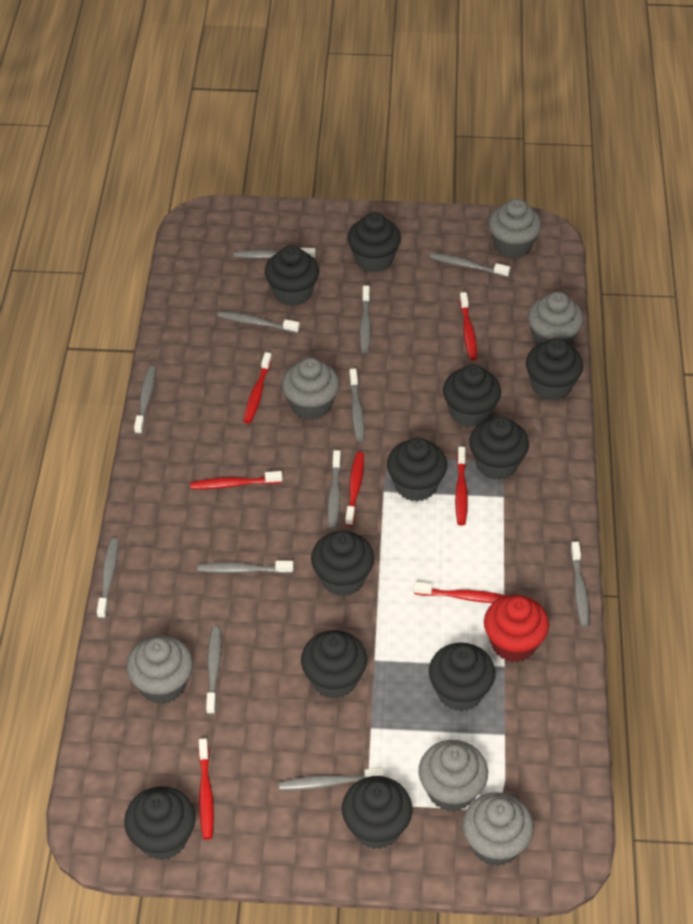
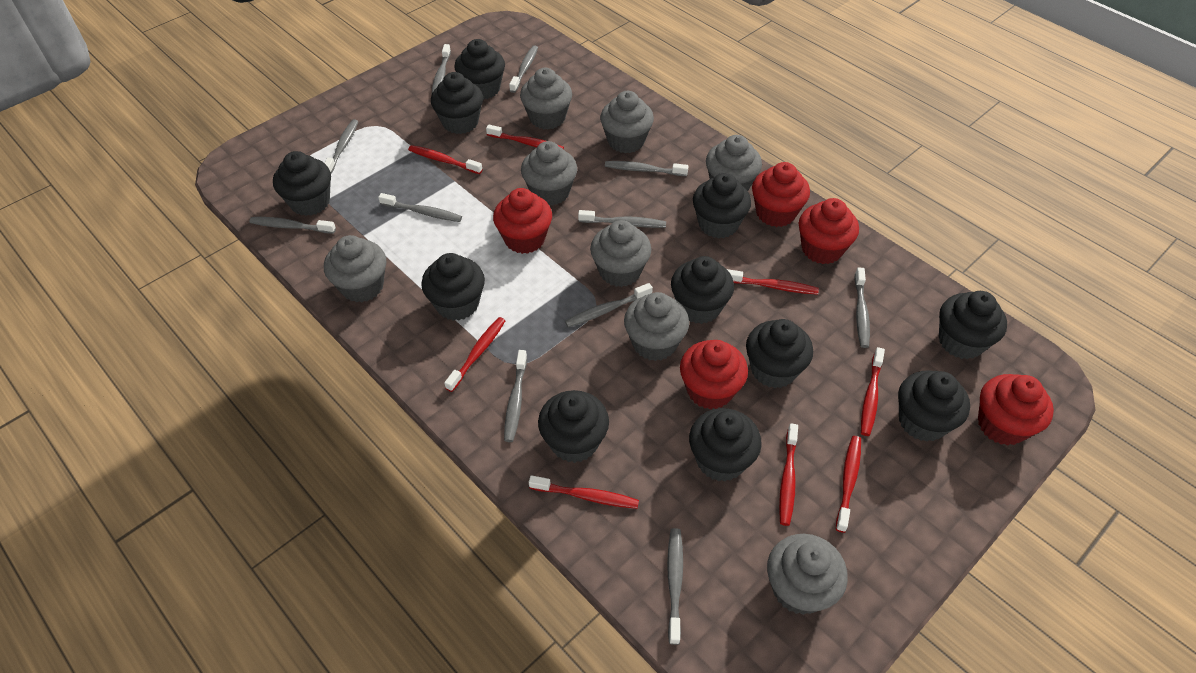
grey cupcake: 6 -> 8
grey toothbrush: 12 -> 11
red cupcake: 1 -> 5
red toothbrush: 7 -> 8

